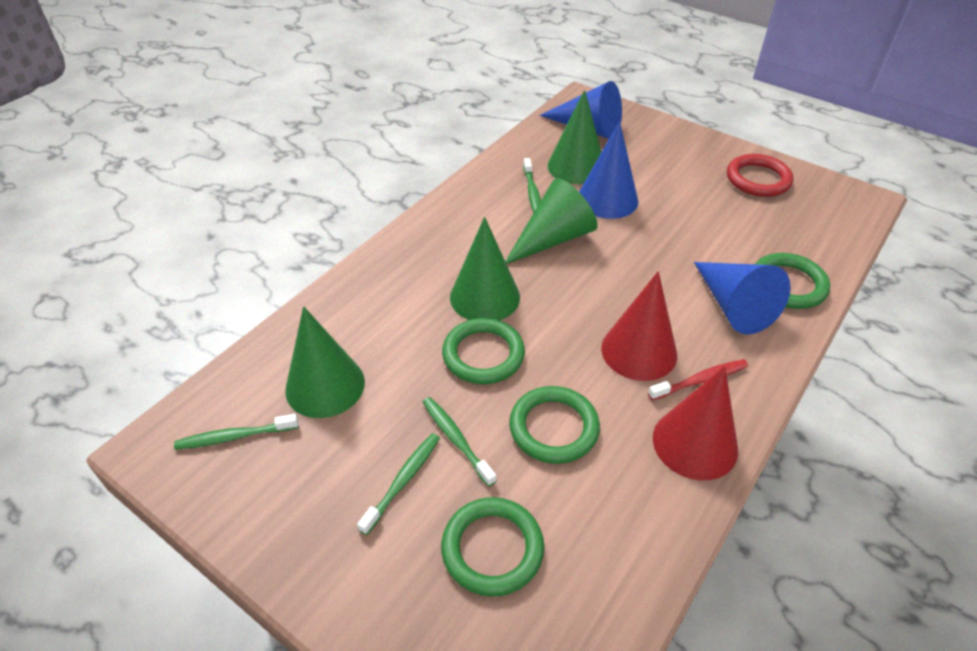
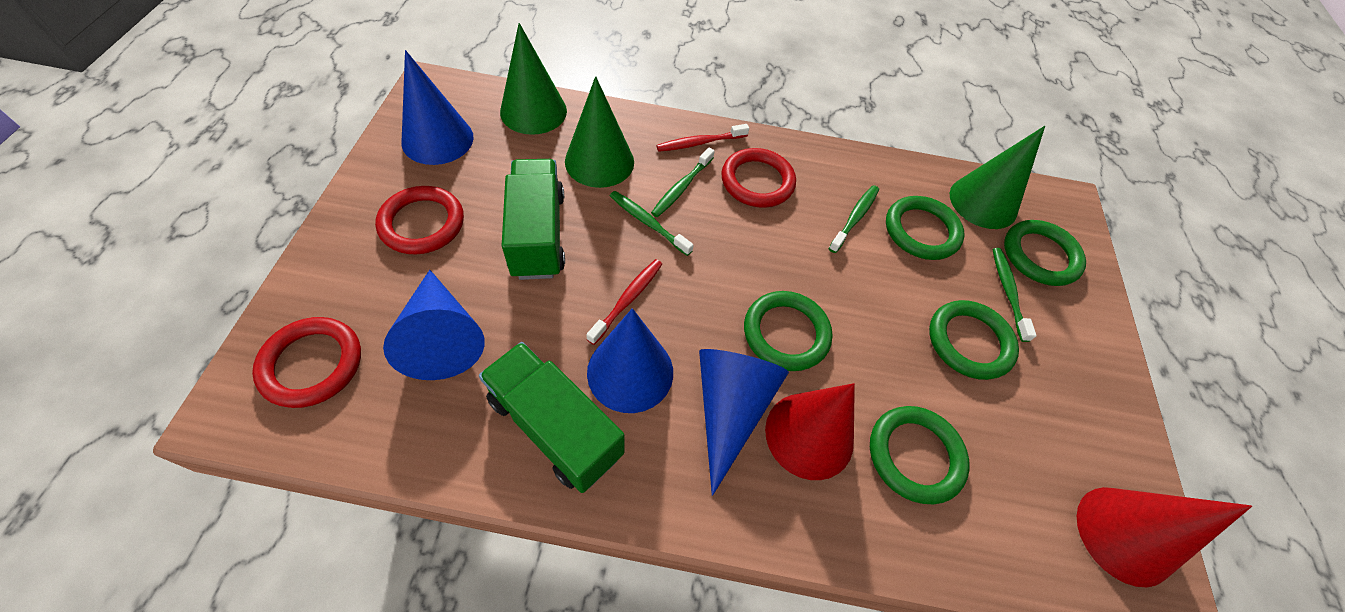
blue cone: 3 -> 4
green cone: 4 -> 3
green ring: 4 -> 5
green truck: 0 -> 2
red ring: 1 -> 3
red toothbrush: 1 -> 2

